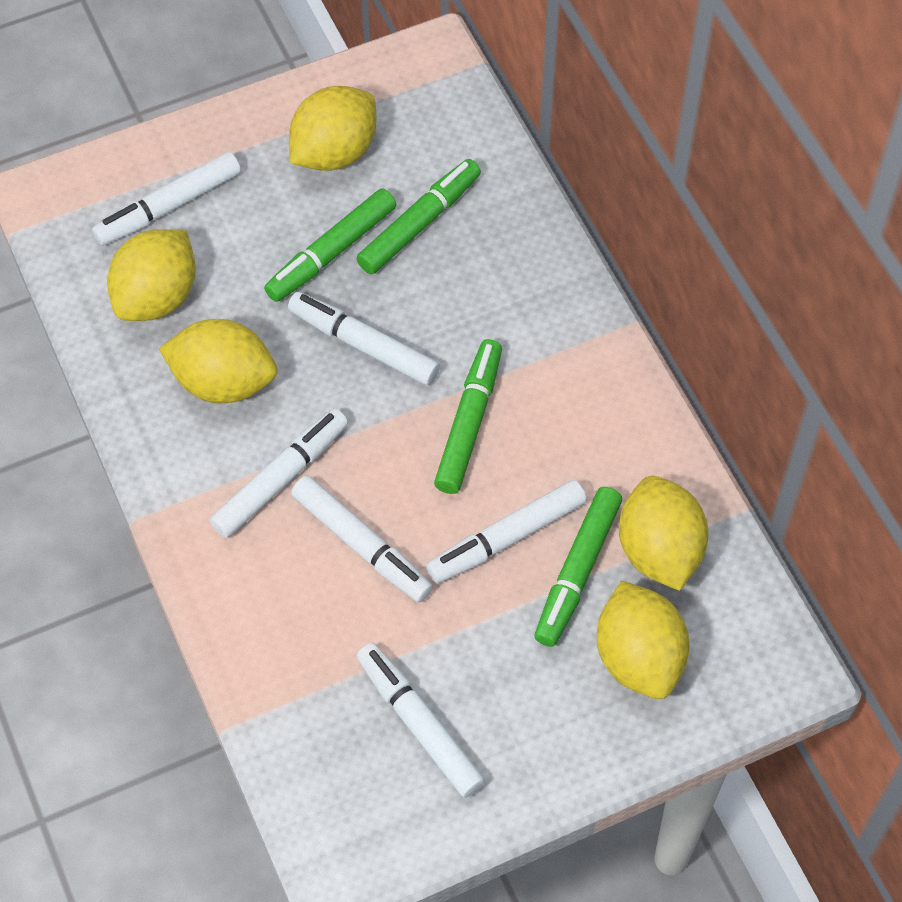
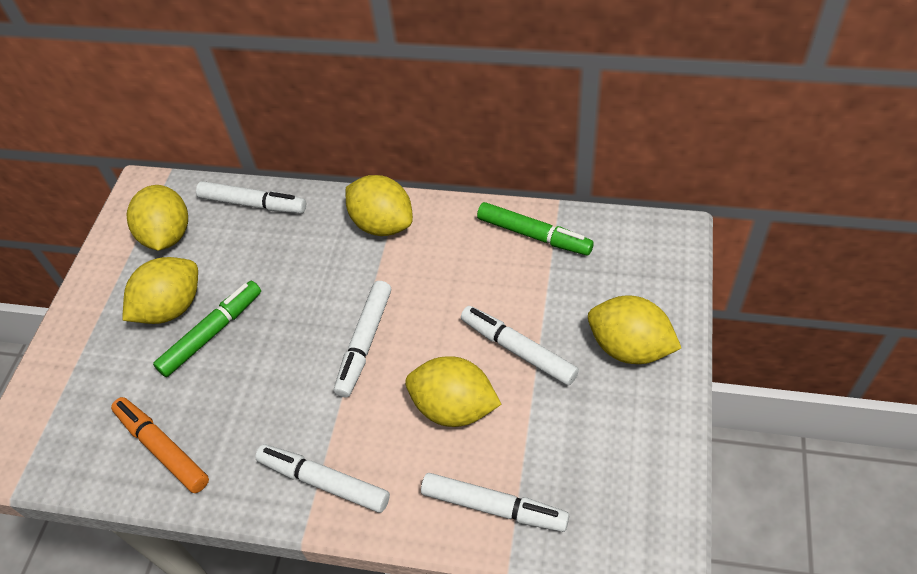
green marker: 4 -> 2
orange marker: 0 -> 1
white marker: 6 -> 5

